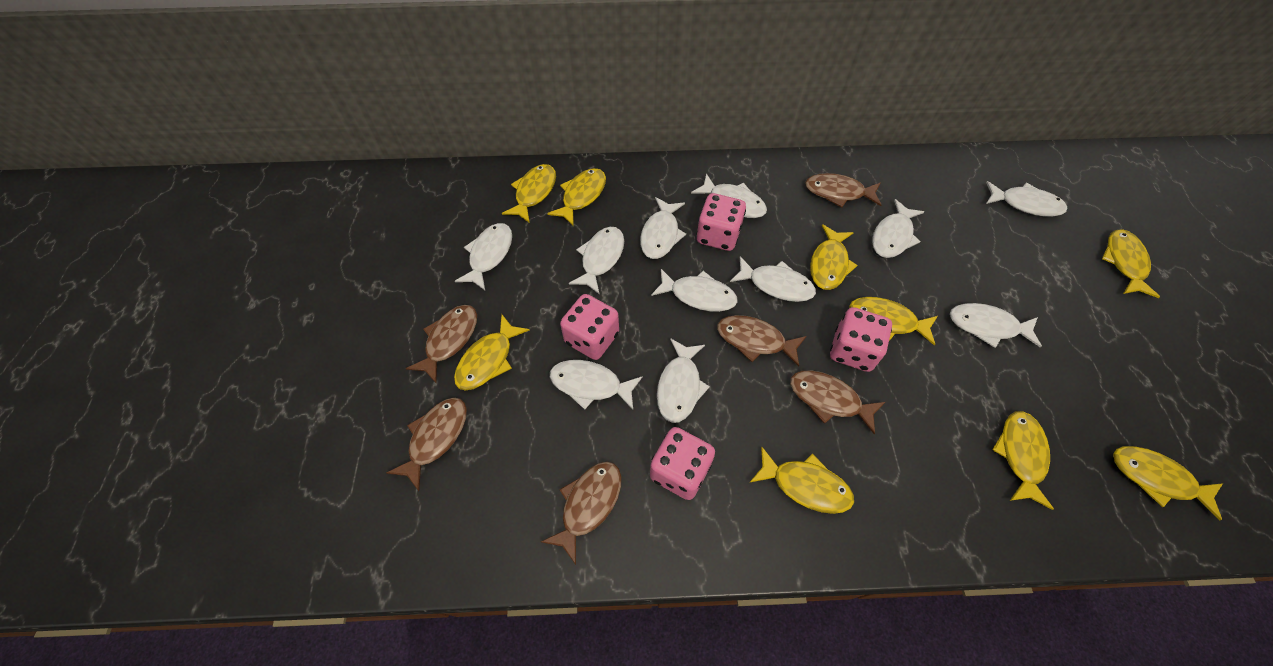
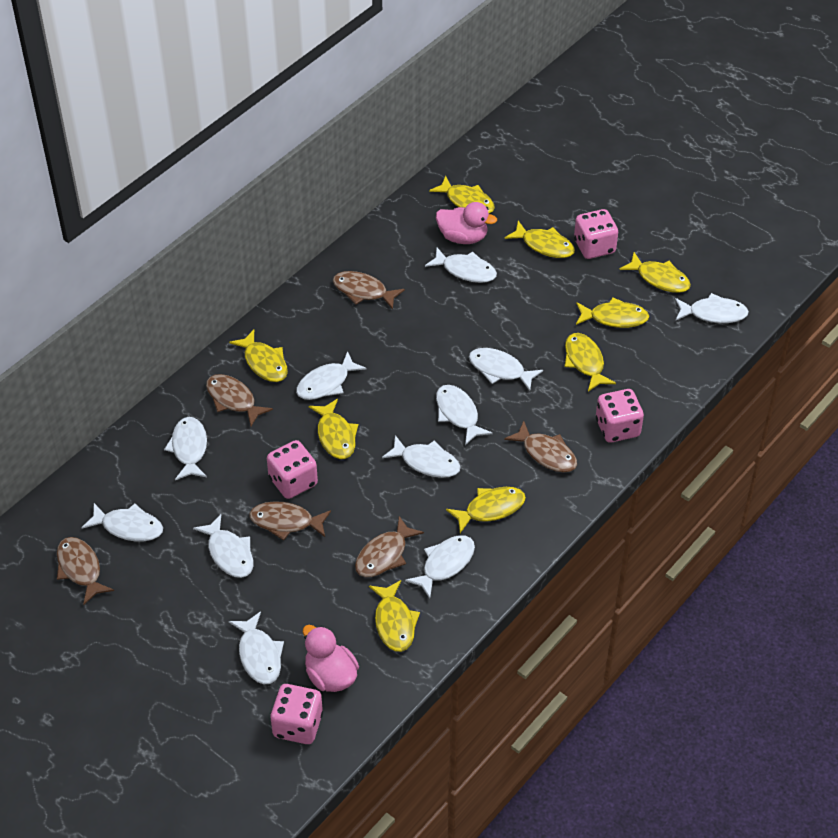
pink duck: 0 -> 2

